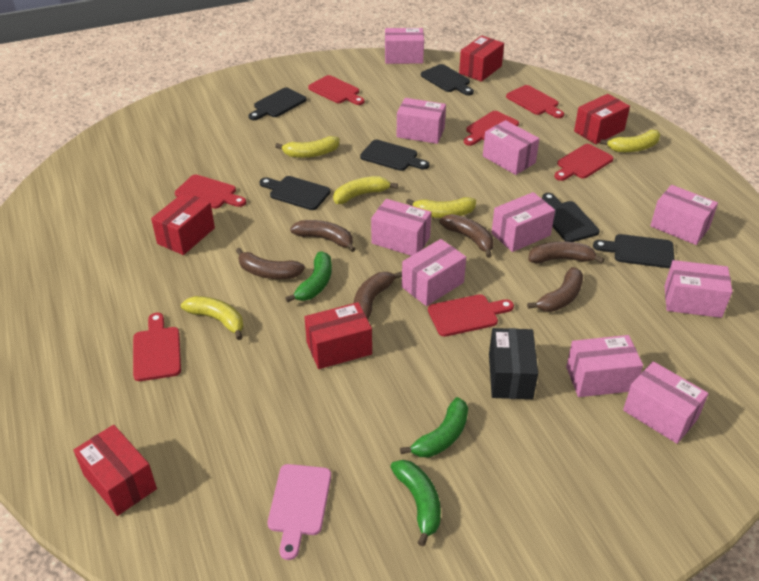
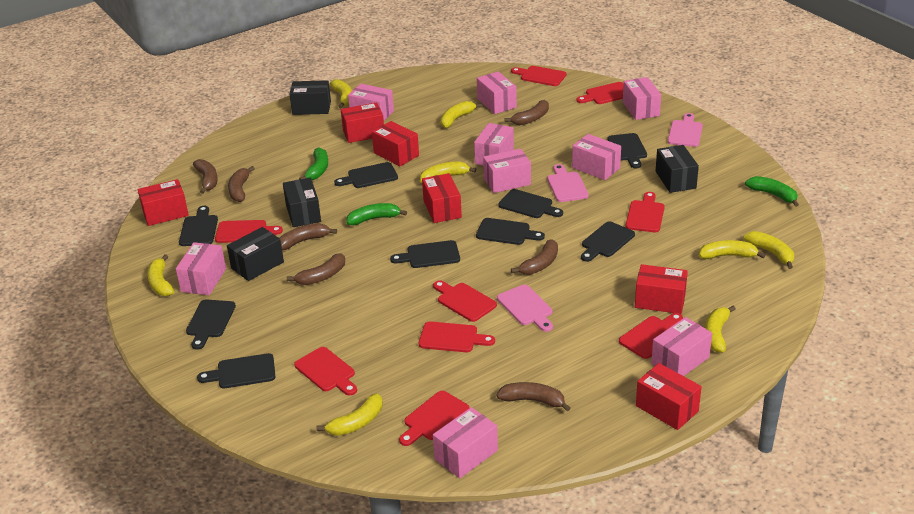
black box: 1 -> 4
black cutting board: 6 -> 9
brown banana: 6 -> 7
pink box: 10 -> 9
pink cutting board: 1 -> 3
red box: 5 -> 6
red cutting board: 7 -> 9
yellow banana: 5 -> 8

